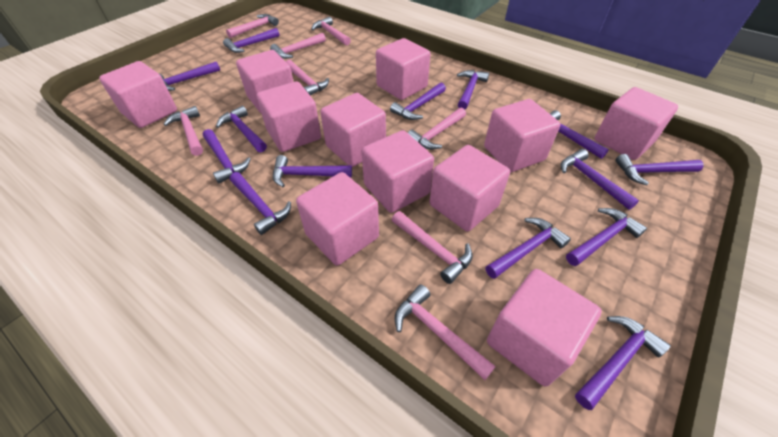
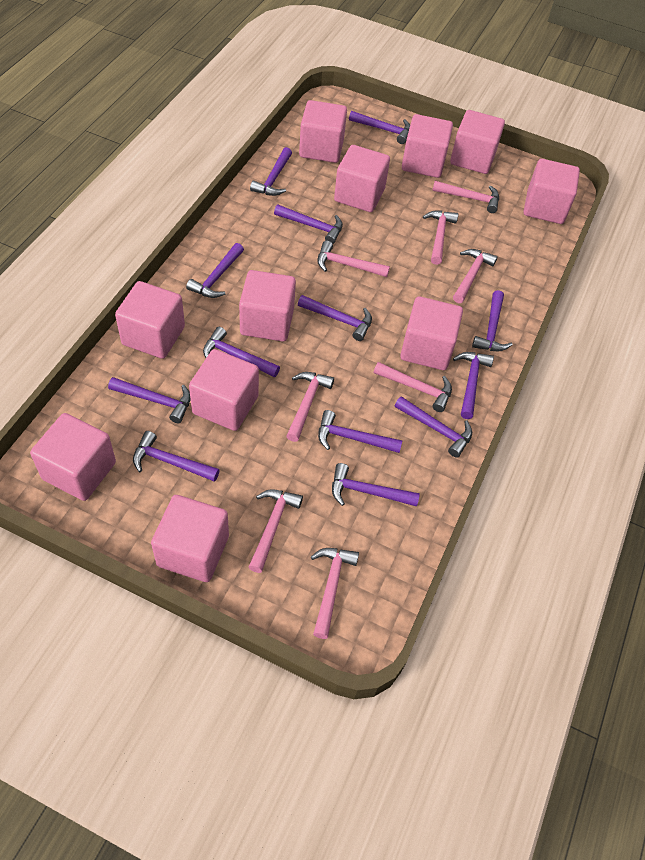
purple hammer: 14 -> 13

